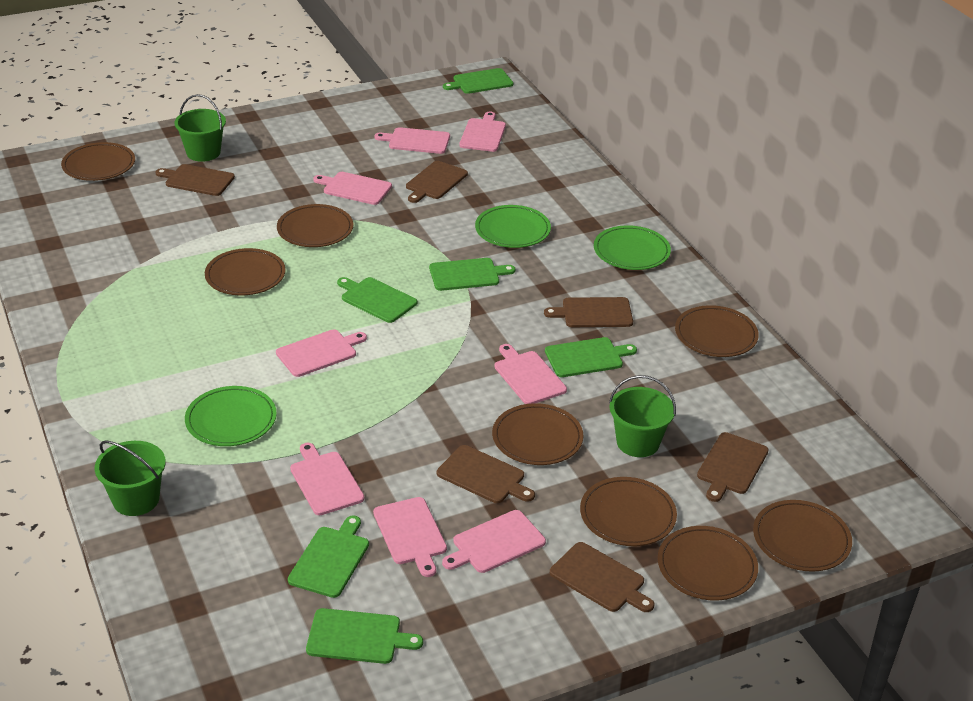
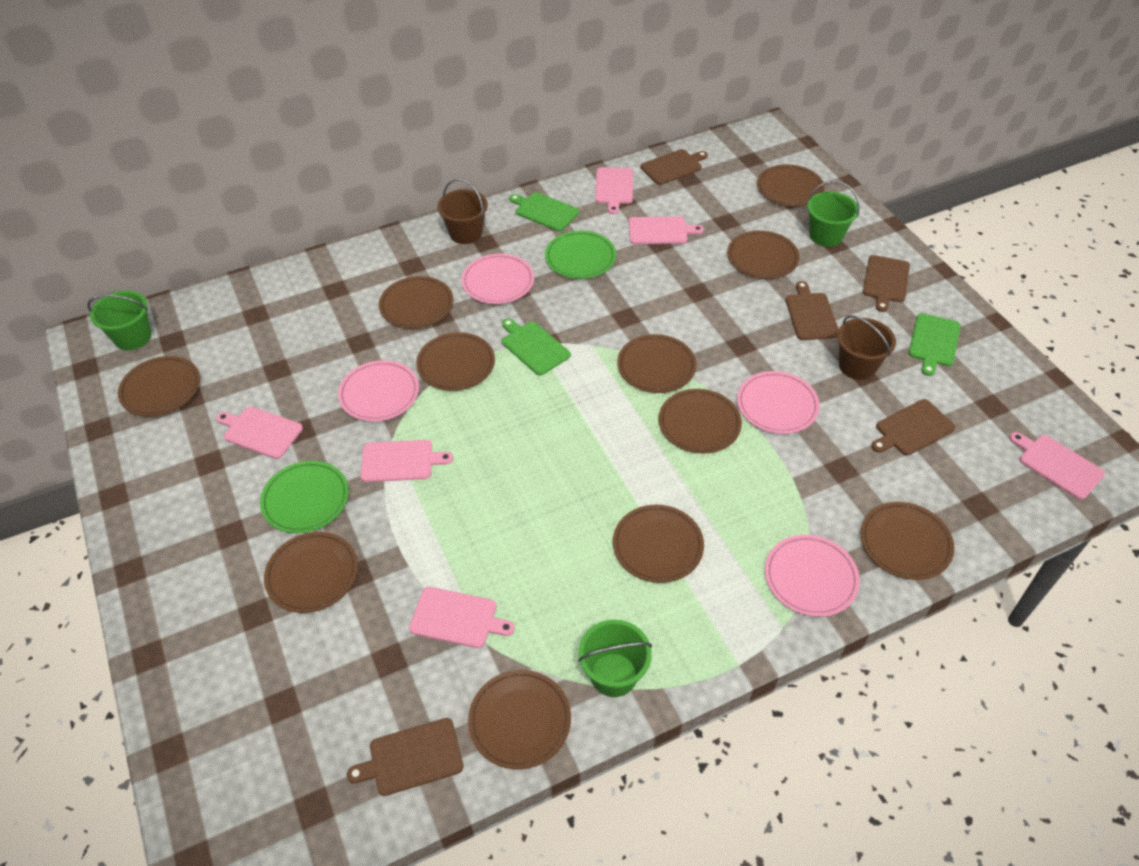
brown bucket: 0 -> 2
brown cutting board: 6 -> 5
brown plate: 8 -> 11
green cutting board: 6 -> 3
green plate: 3 -> 2
pink cutting board: 8 -> 6
pink plate: 0 -> 4

